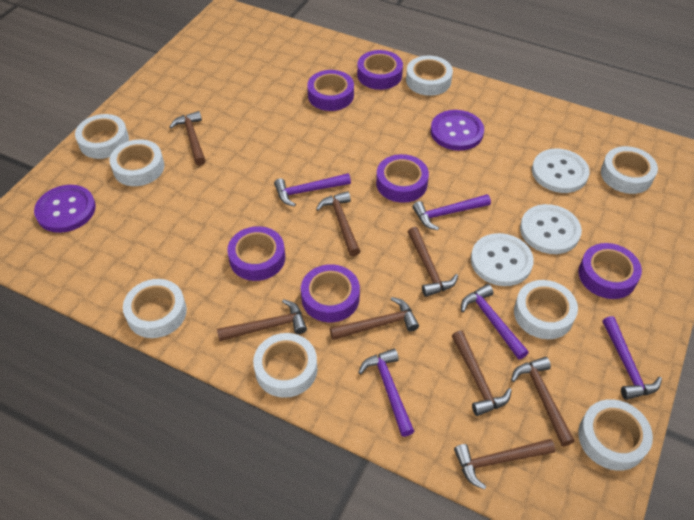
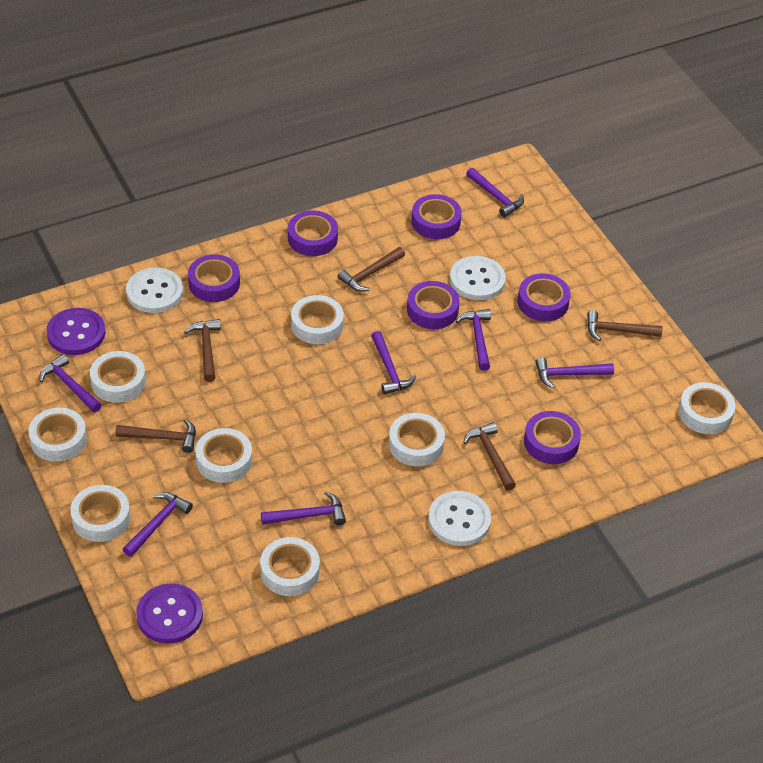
brown hammer: 8 -> 5
purple hammer: 5 -> 7

